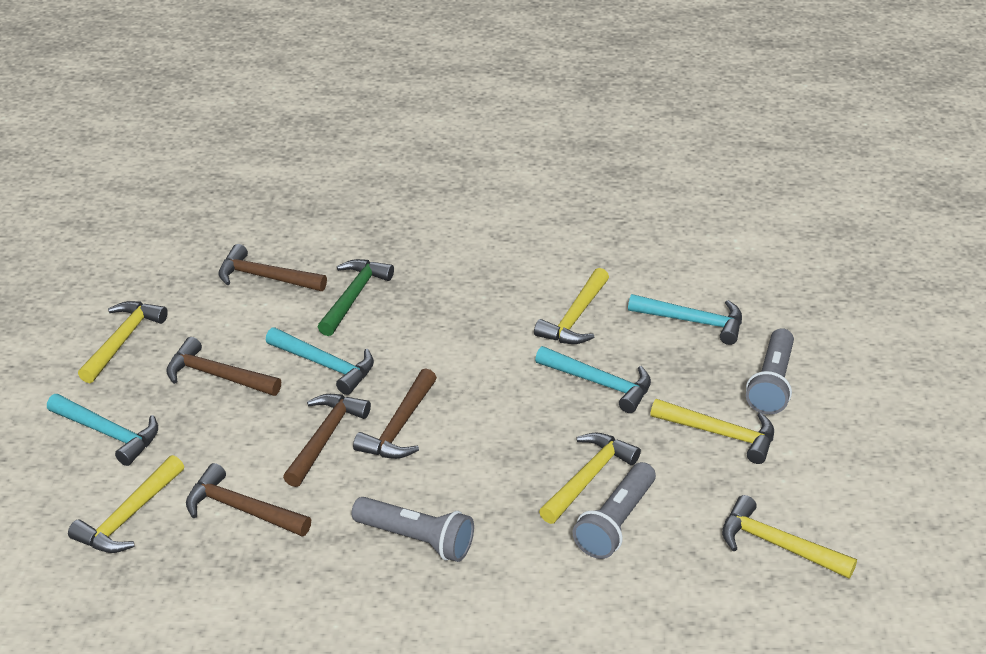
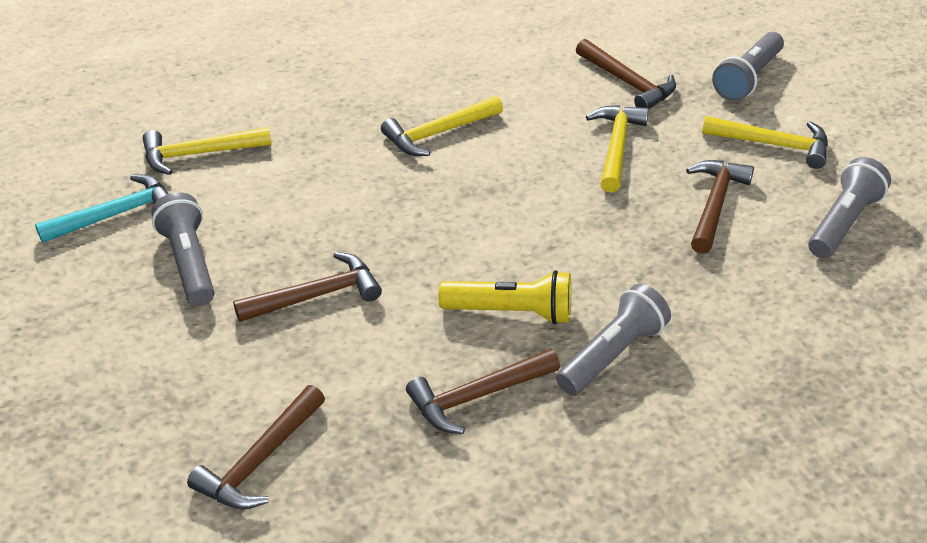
green hammer: 1 -> 0
grey flashlight: 3 -> 4
turquoise hammer: 4 -> 1
yellow flashlight: 0 -> 1
yellow hammer: 6 -> 4

